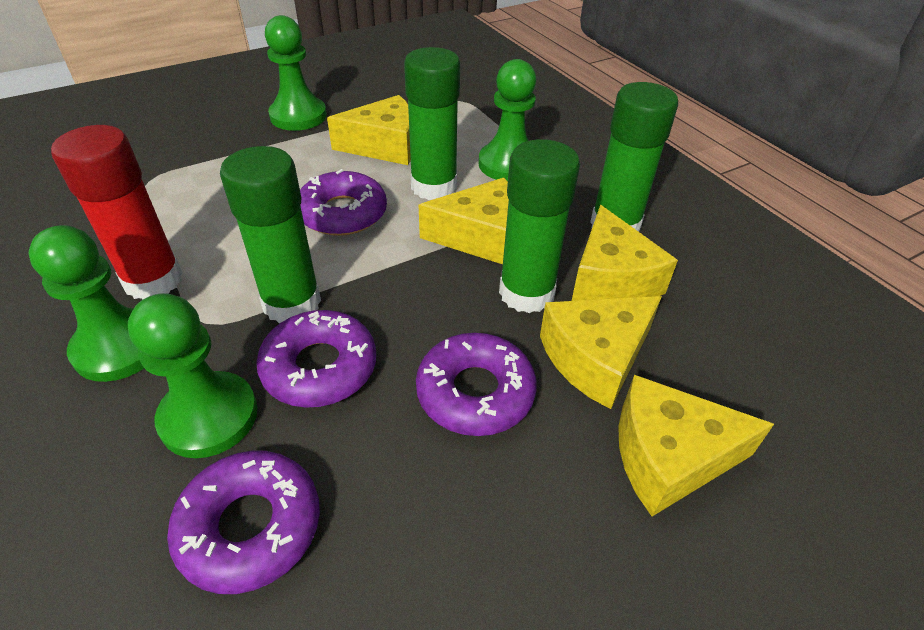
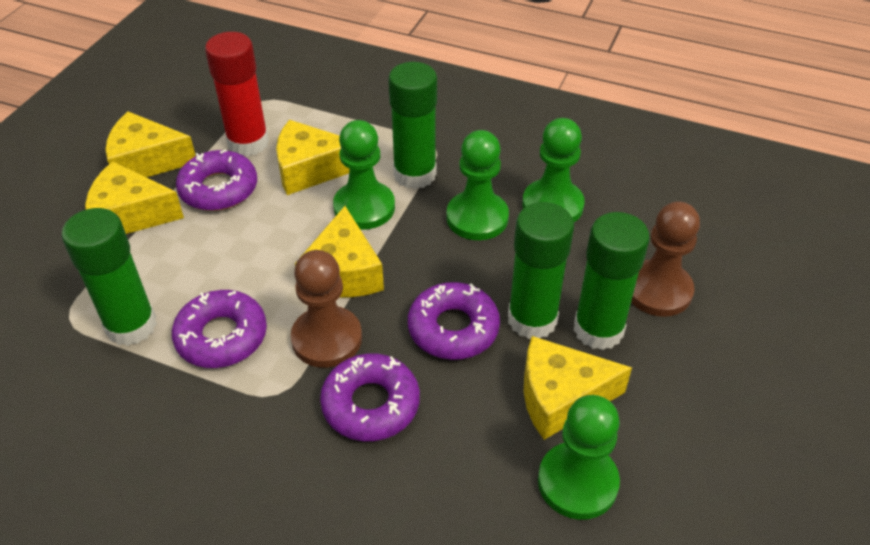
brown pawn: 0 -> 2

